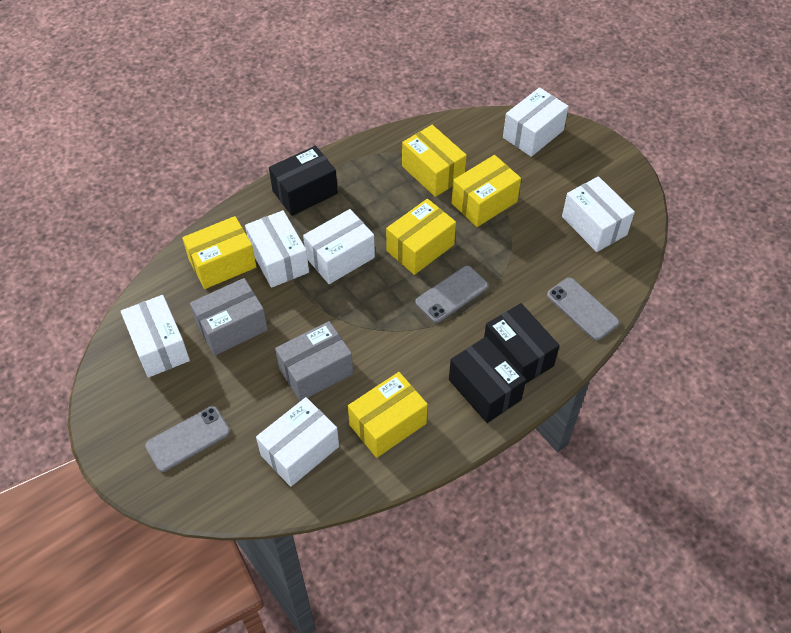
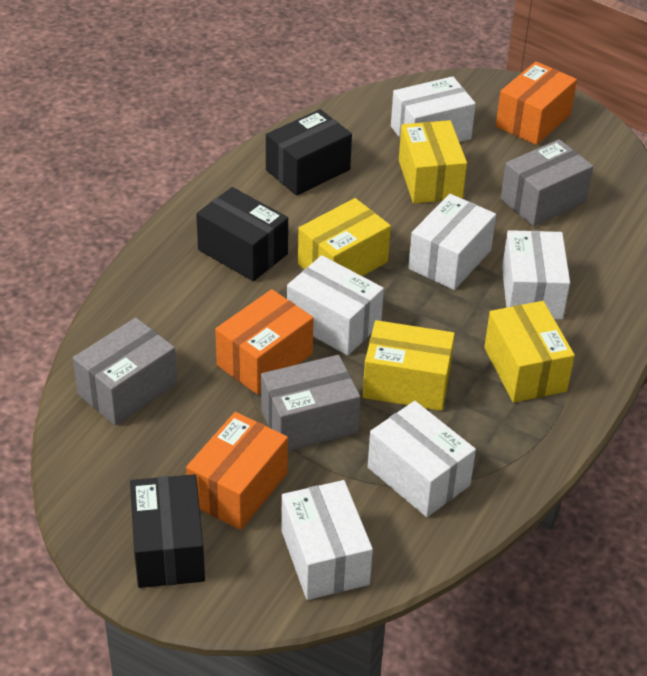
grey box: 2 -> 3
grey phone: 3 -> 0
orange box: 0 -> 3
yellow box: 5 -> 4

